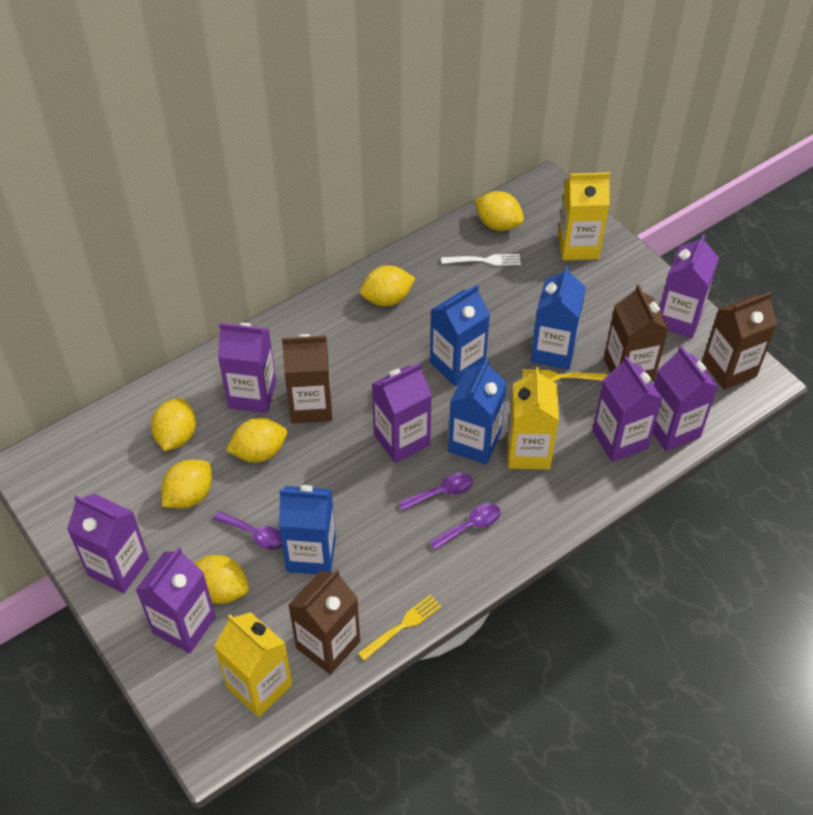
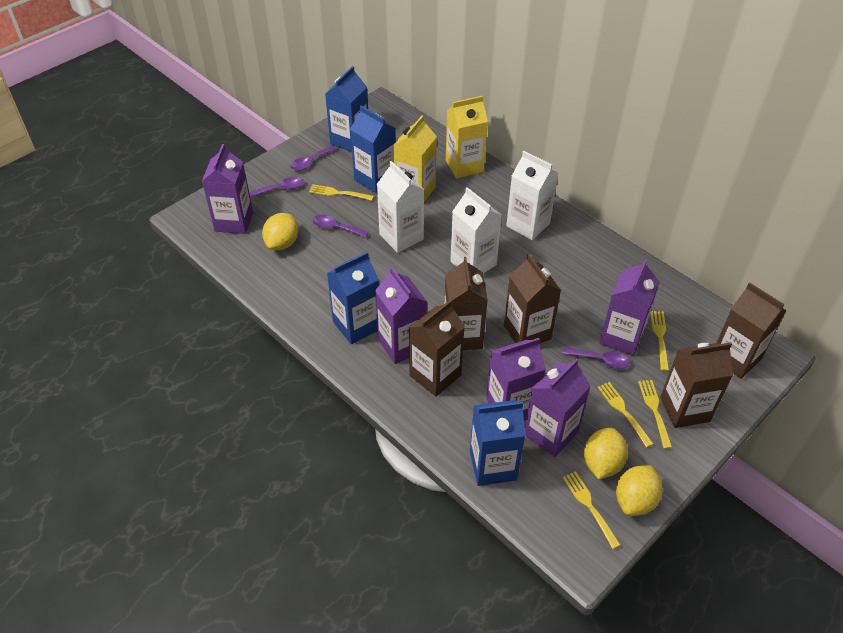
brown carton: 4 -> 5
purple carton: 7 -> 5
purple spoon: 3 -> 4
white carton: 0 -> 3
white fork: 1 -> 0
yellow carton: 3 -> 2
yellow fork: 2 -> 5
yellow lemon: 6 -> 3

